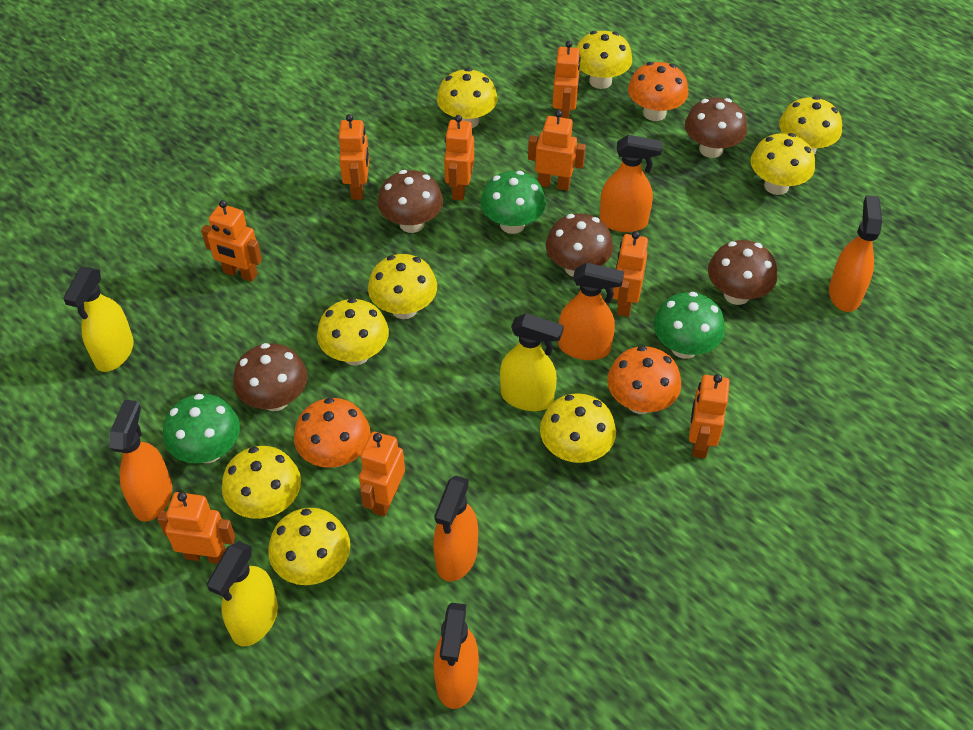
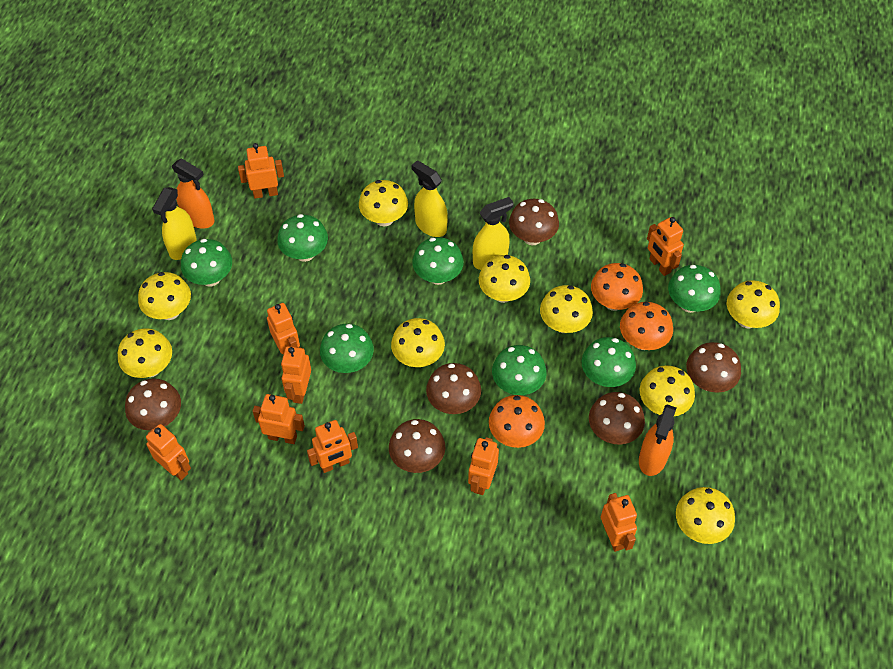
brown mushroom: 5 -> 6
green mushroom: 3 -> 7
orange spray bottle: 6 -> 2

